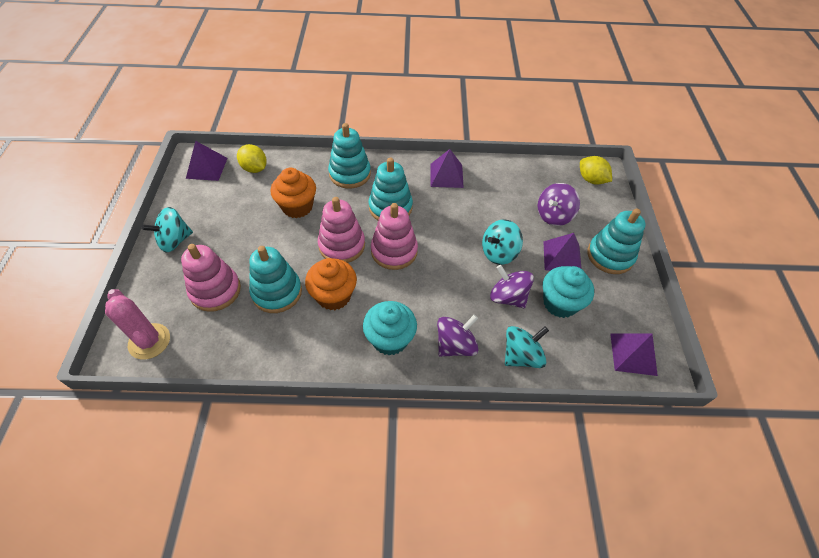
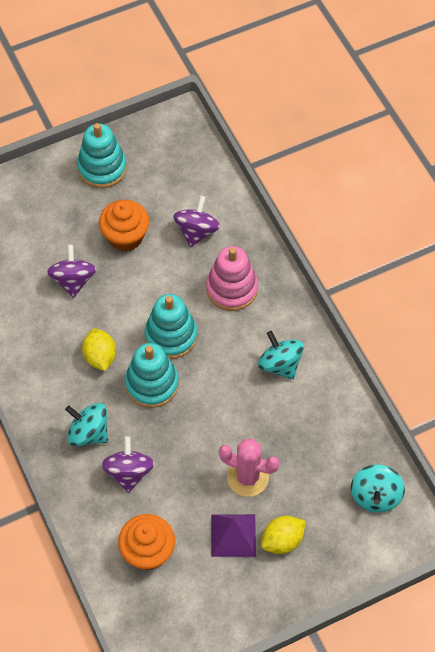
pink stacking toy: 3 -> 1
purple pyramid: 4 -> 1
turquoise cupcake: 2 -> 0
turquoise stacking toy: 4 -> 3

